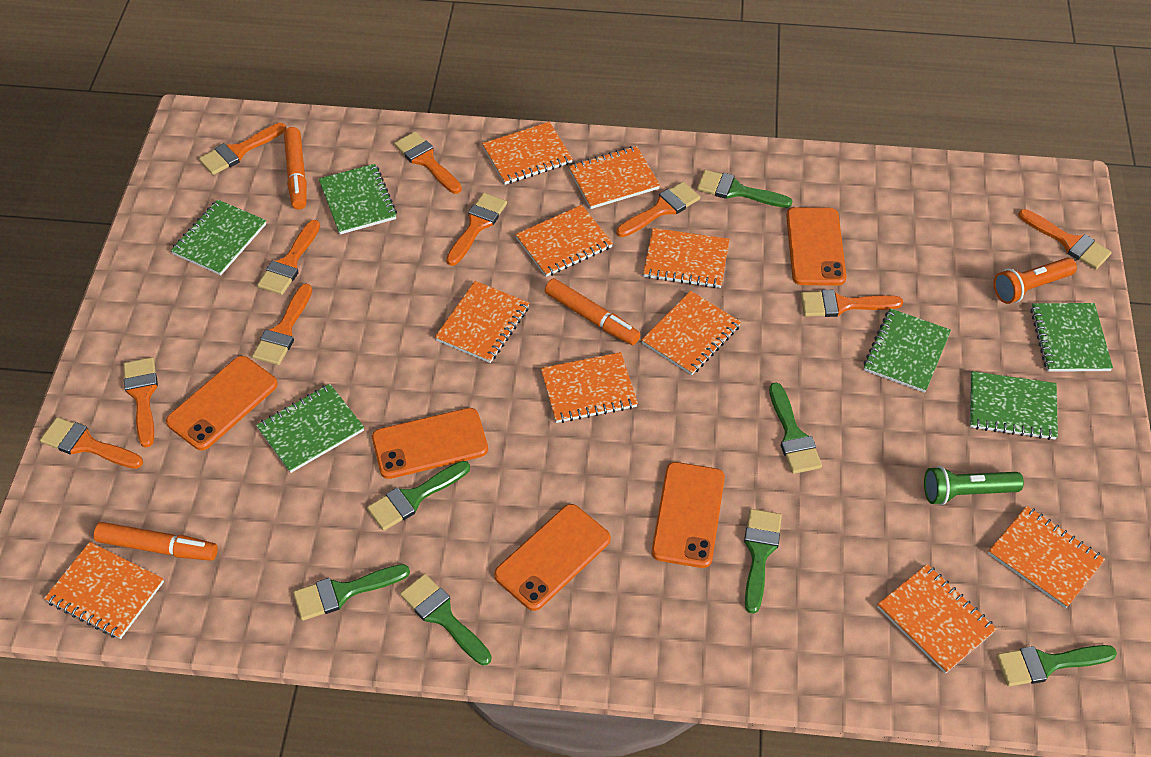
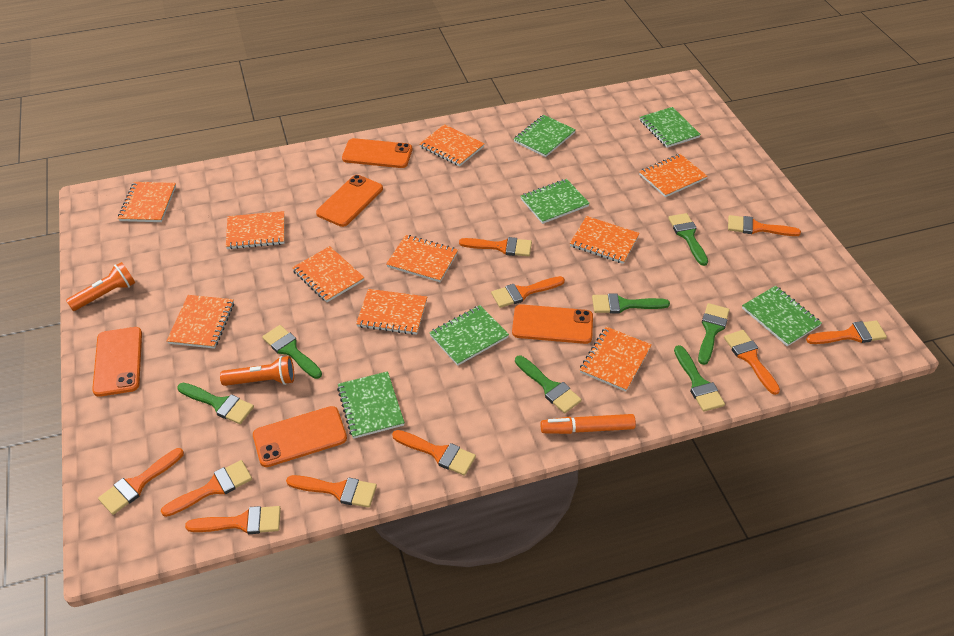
green flashlight: 1 -> 0
orange flashlight: 1 -> 2
orange marker: 3 -> 1

